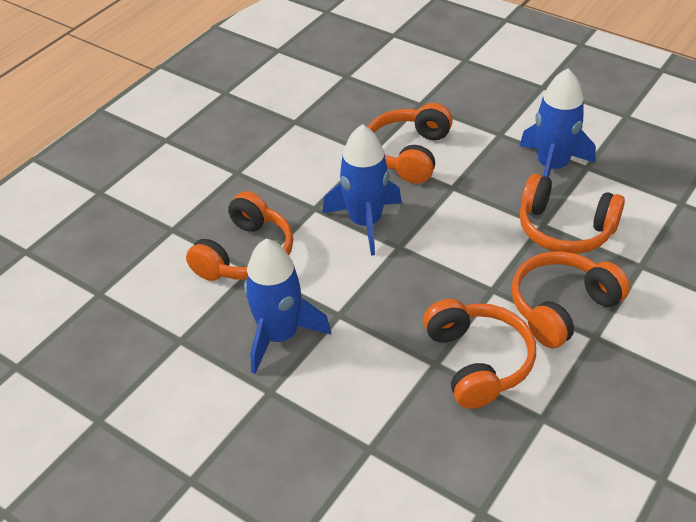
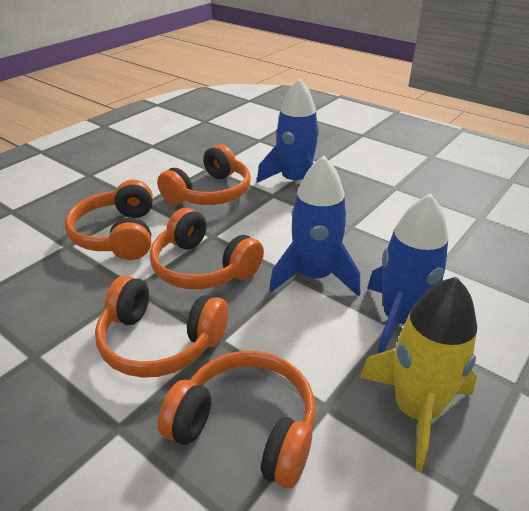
yellow rocket: 0 -> 1

